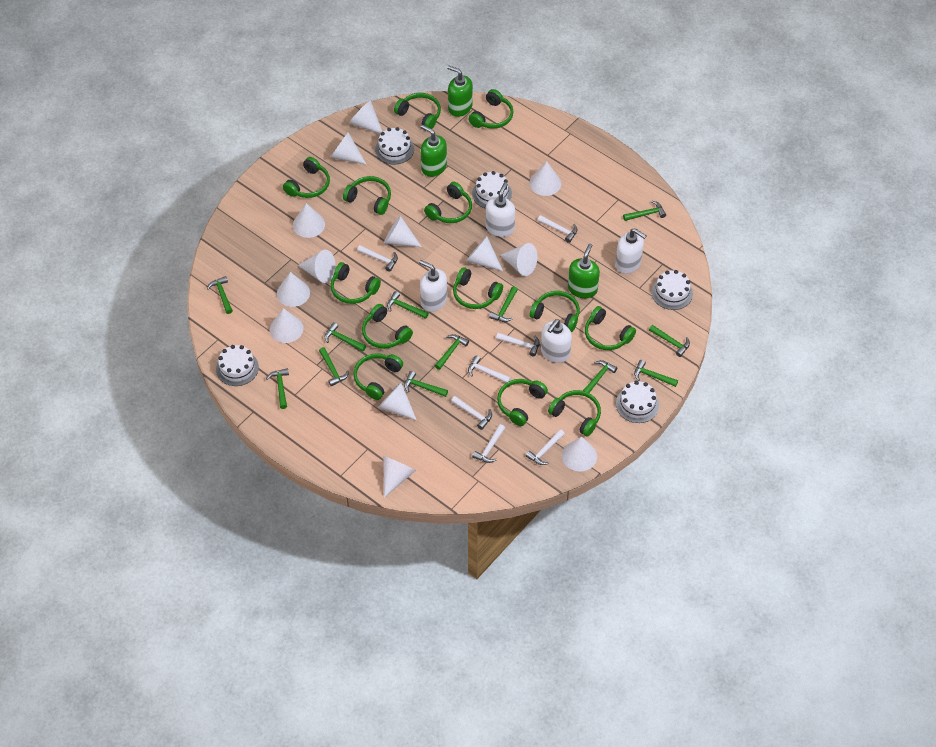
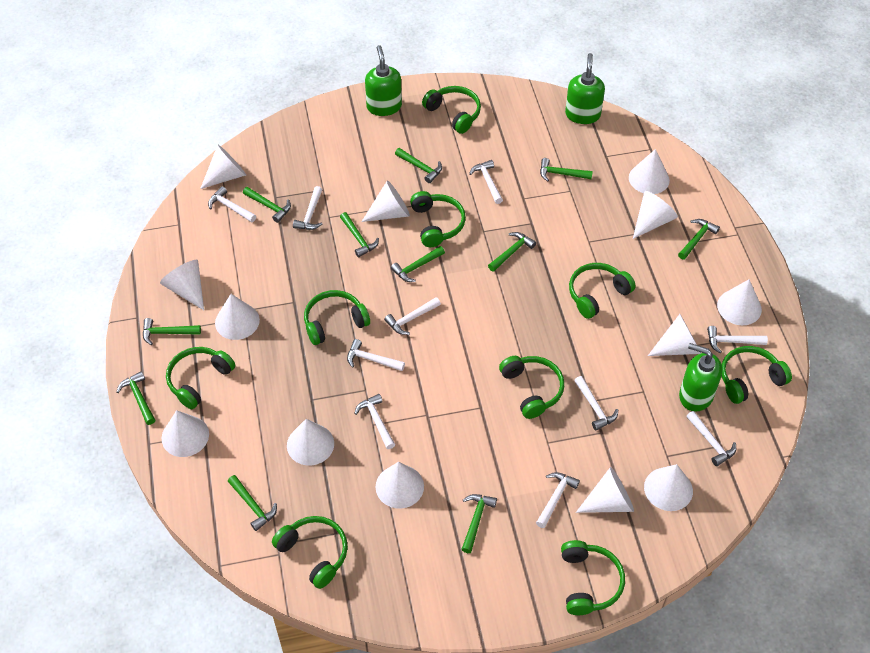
green hammer: 12 -> 11
green headphones: 13 -> 9
white cake: 5 -> 0
white hammer: 7 -> 10
white soap dispenser: 4 -> 0

